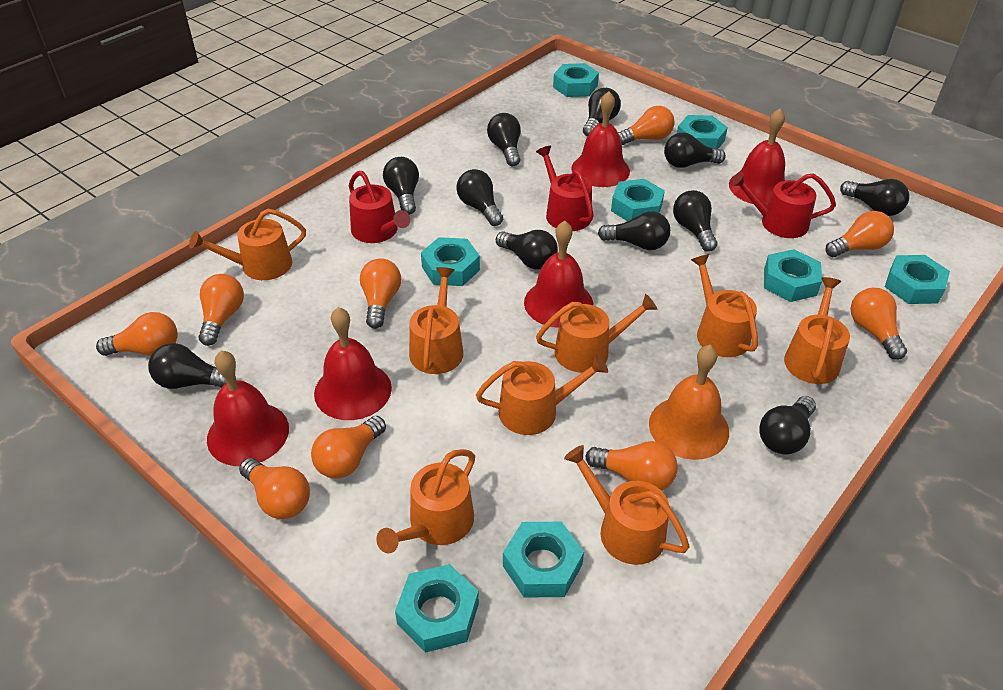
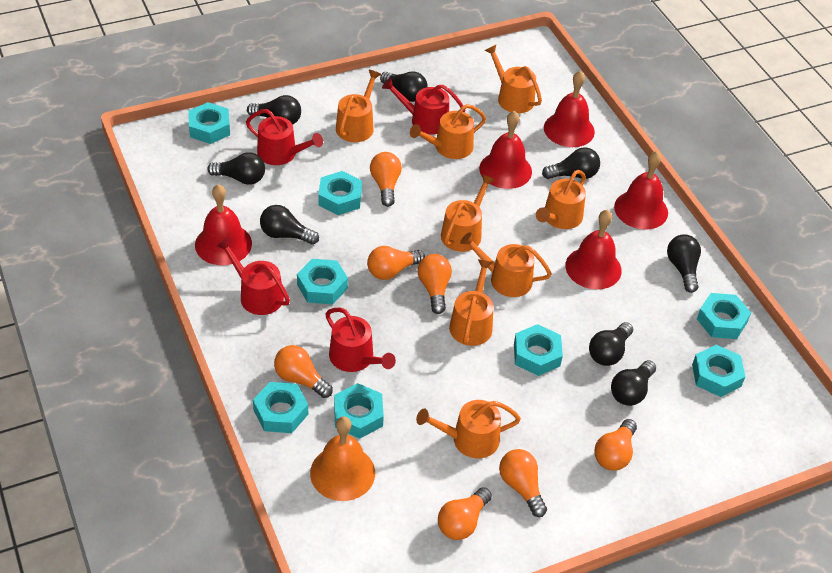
black light bulb: 11 -> 8
orange light bulb: 9 -> 7
red watering can: 3 -> 4

